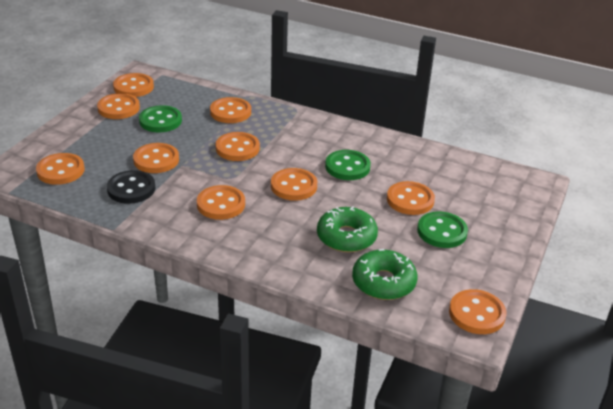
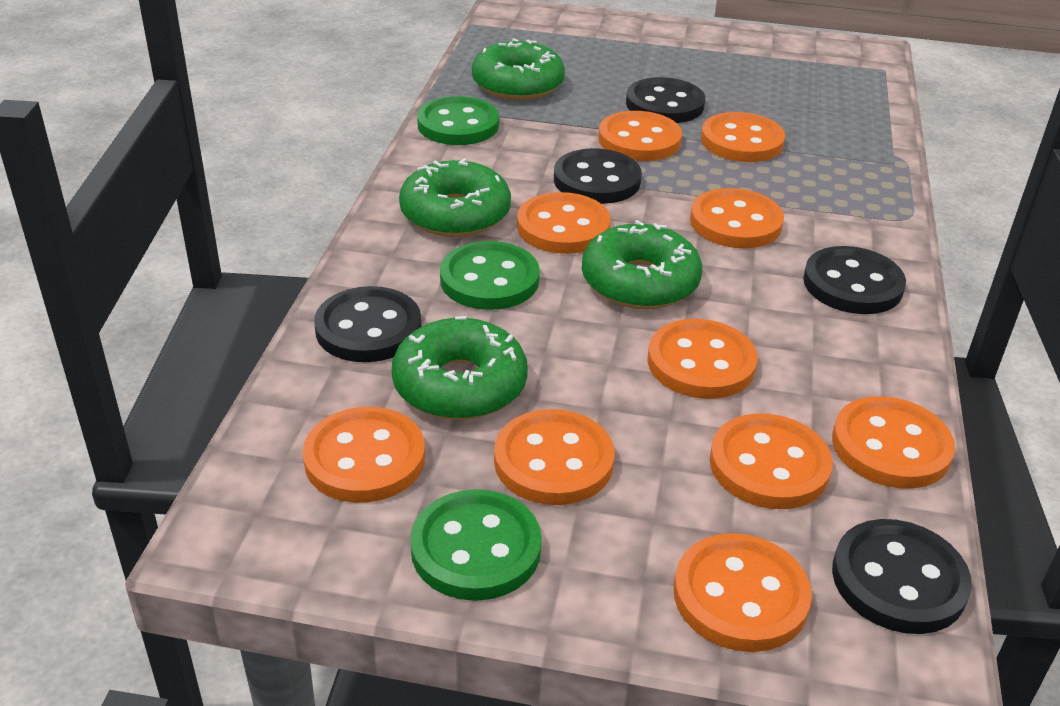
black button: 1 -> 5
green donut: 2 -> 4

